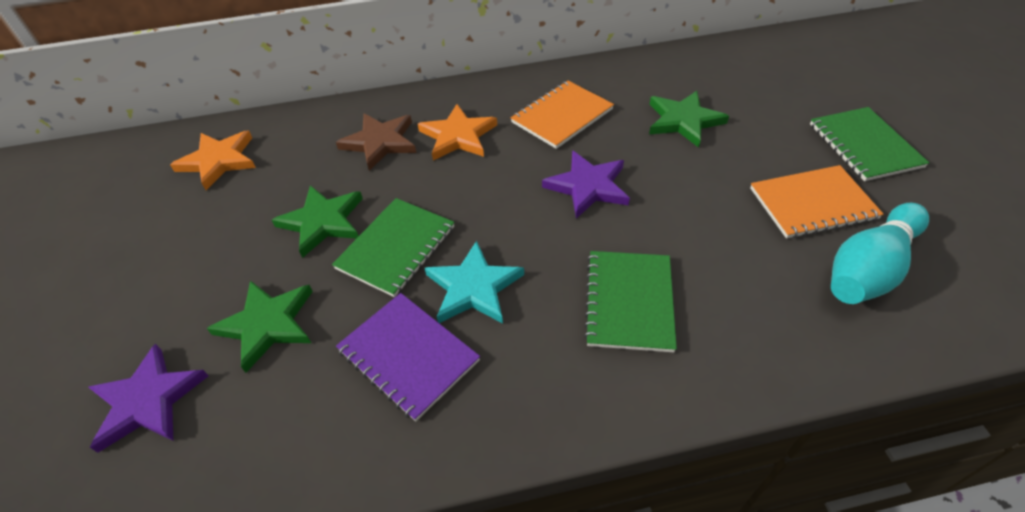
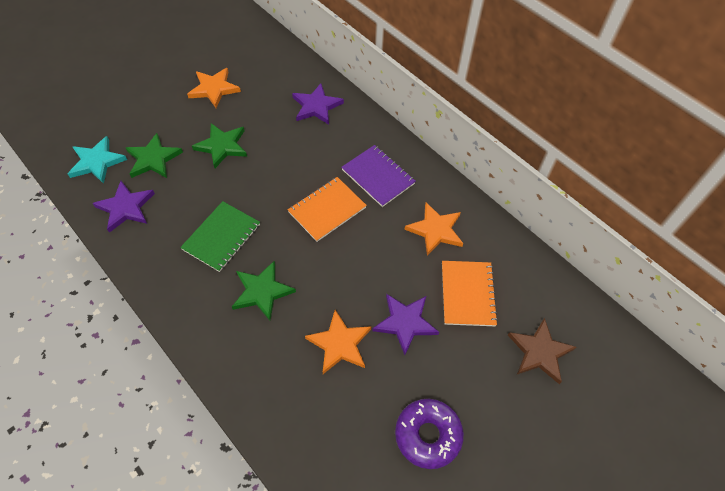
green notebook: 3 -> 1
orange star: 2 -> 3
purple donut: 0 -> 1
purple star: 2 -> 3
turquoise bowling pin: 1 -> 0

